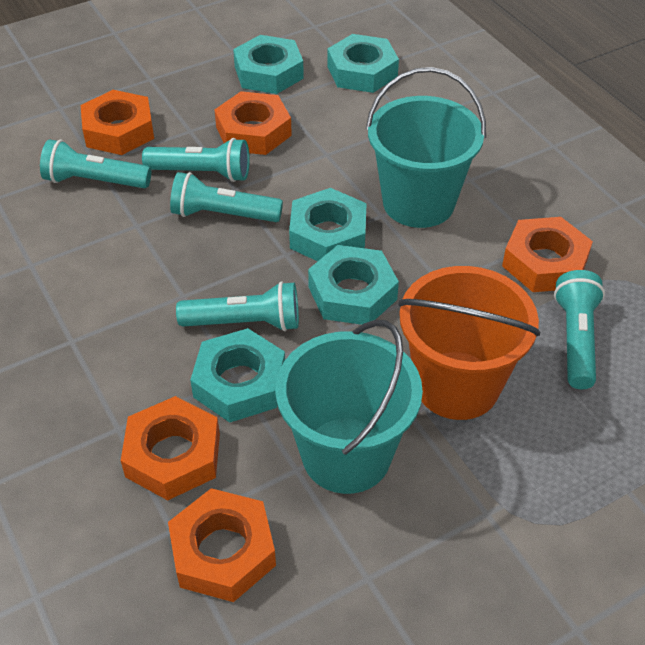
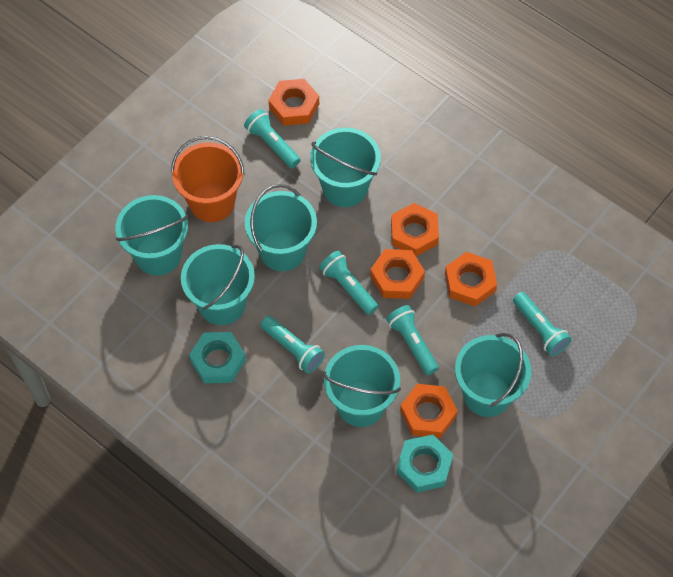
turquoise bucket: 2 -> 6
turquoise nut: 5 -> 2

